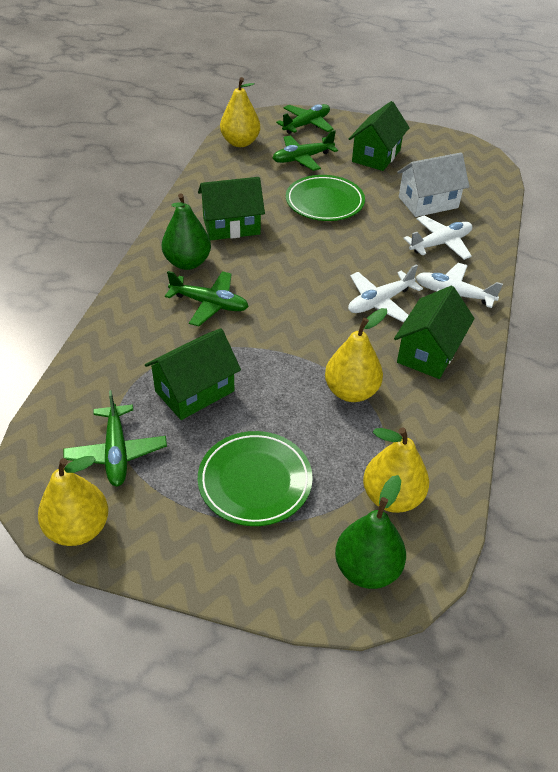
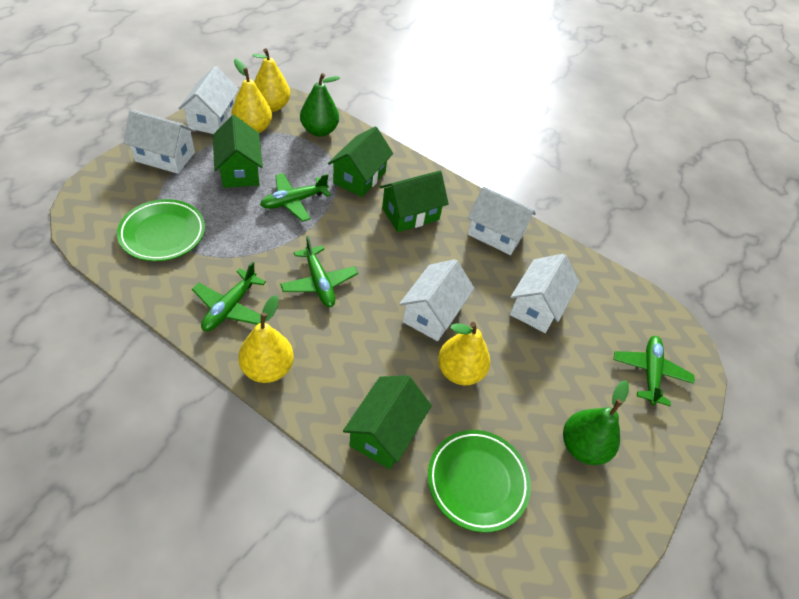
white house: 1 -> 5
white plane: 3 -> 0

